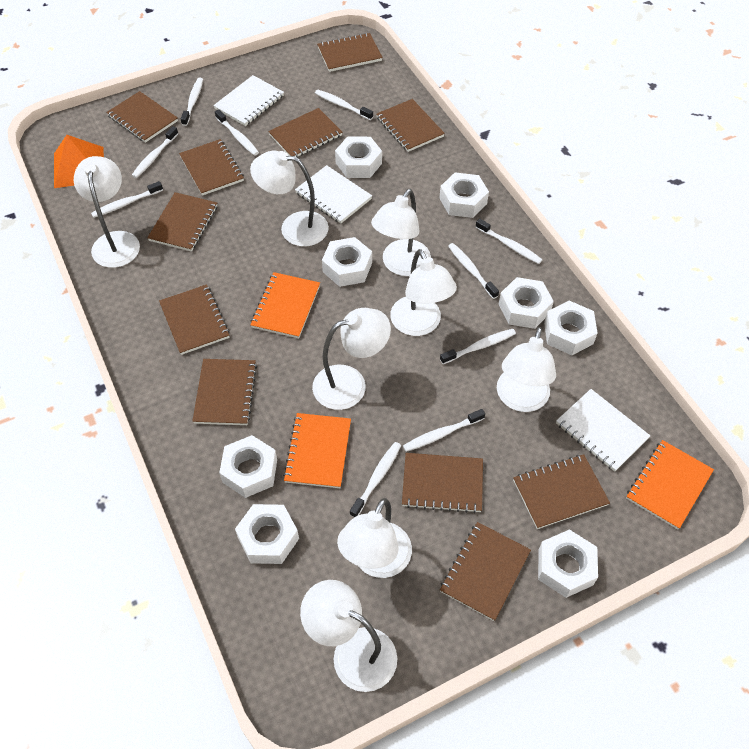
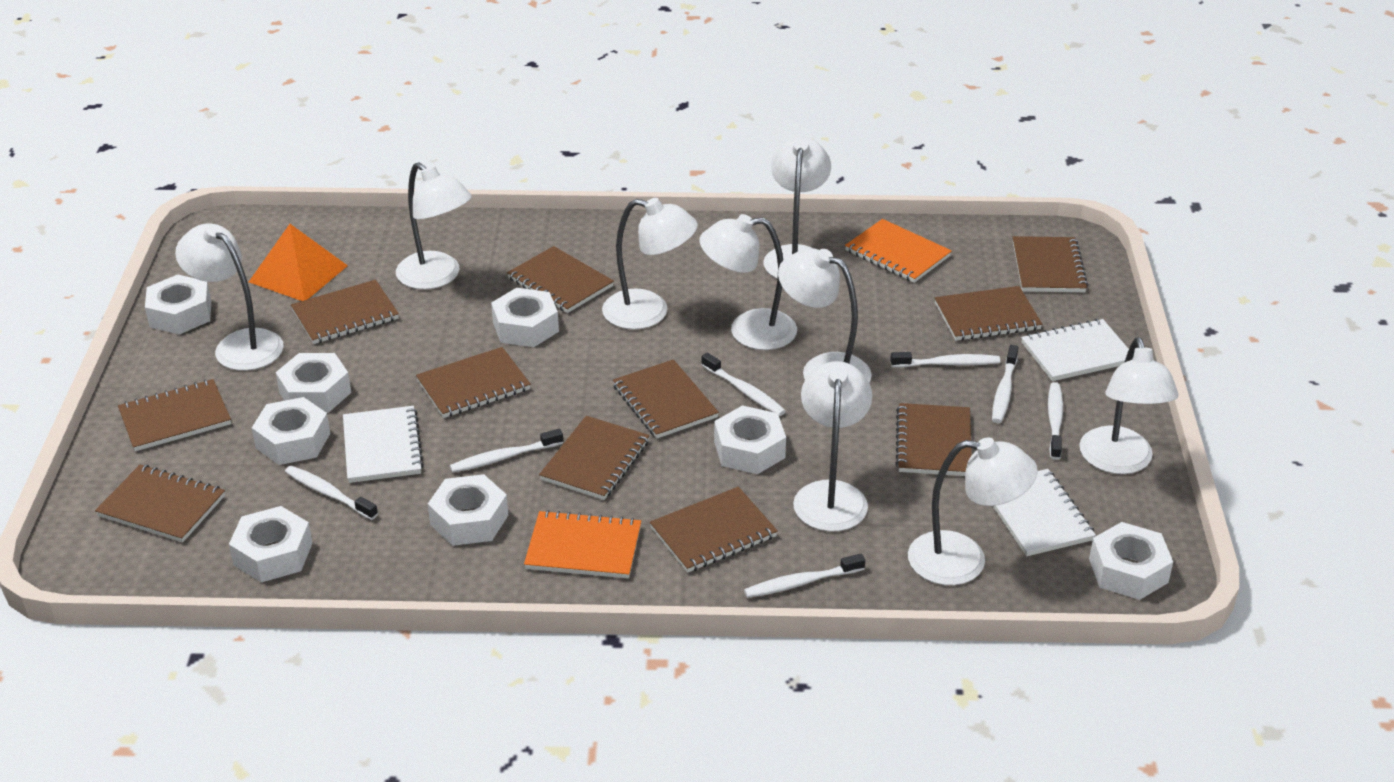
orange notebook: 3 -> 2
white lamp: 8 -> 9
white toothbrush: 10 -> 7

